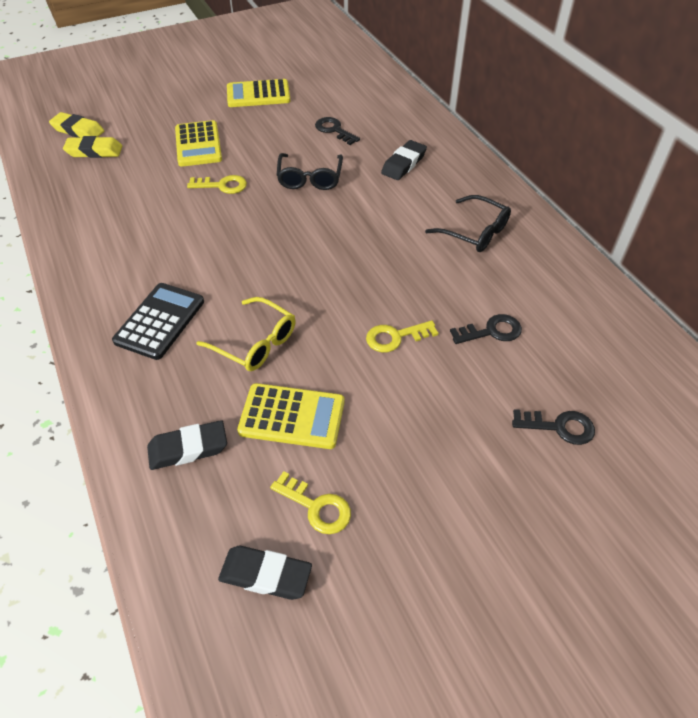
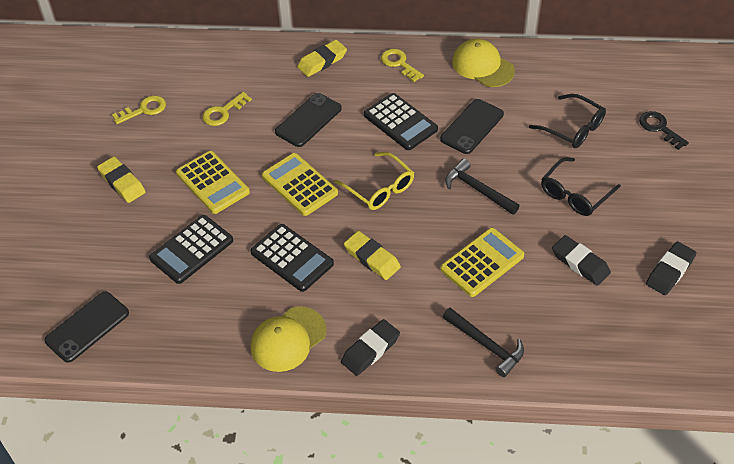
black calculator: 1 -> 3
black hammer: 0 -> 2
black key: 3 -> 1
black phone: 0 -> 3
yellow cap: 0 -> 2
yellow eraser: 2 -> 3

